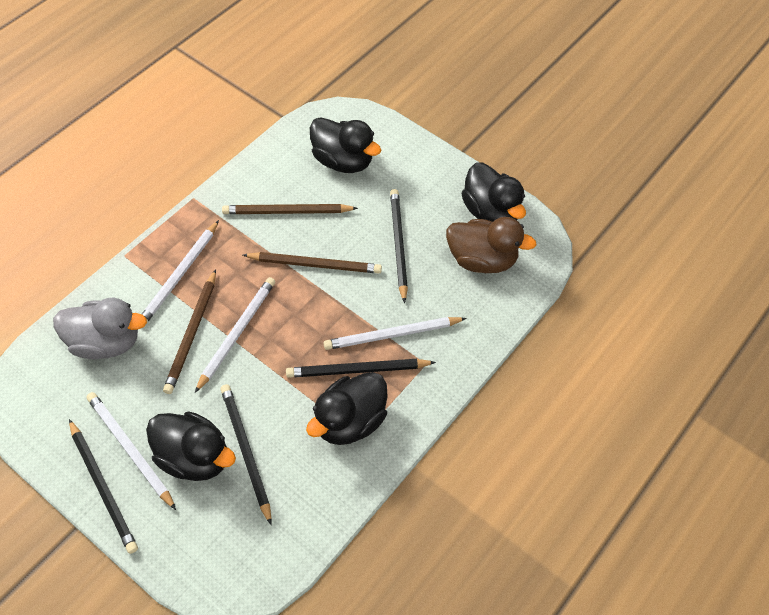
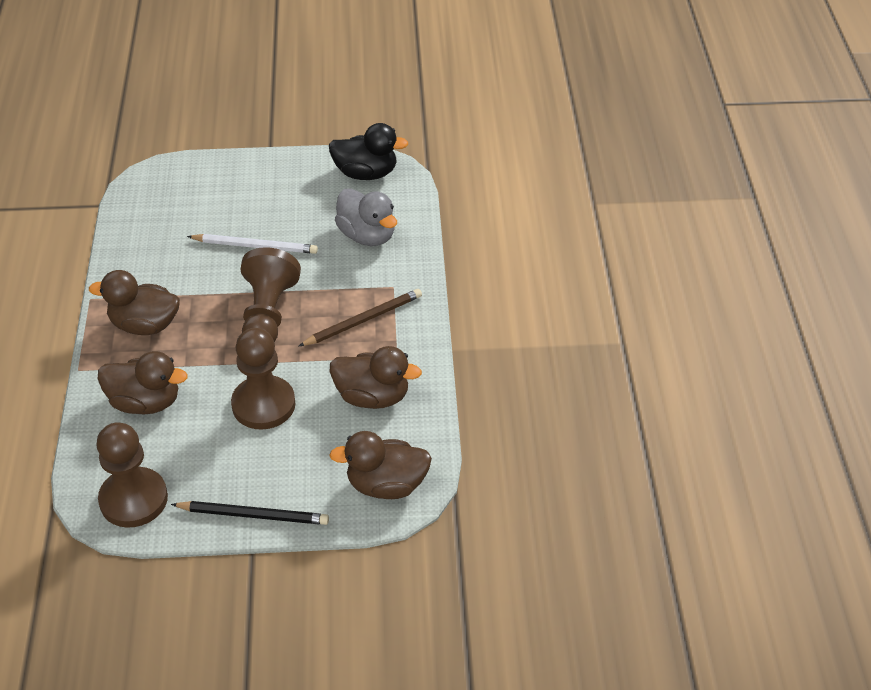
black duck: 4 -> 1
black pencil: 4 -> 1
brown duck: 1 -> 4
brown pawn: 0 -> 3
brown pencil: 3 -> 1
white pencil: 4 -> 1

